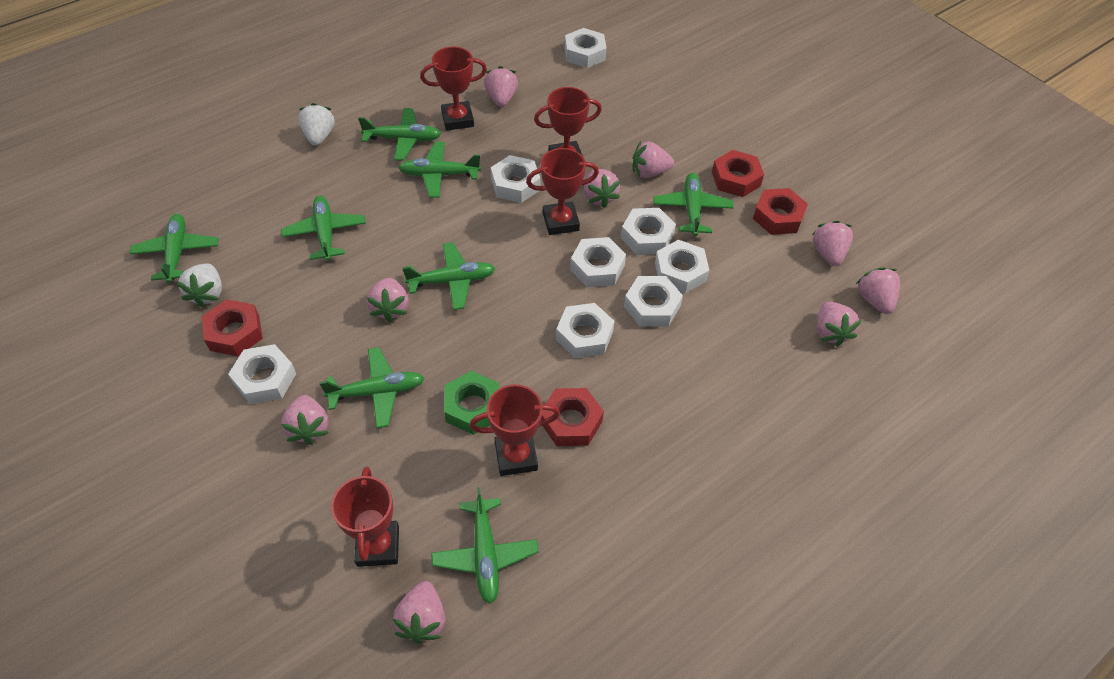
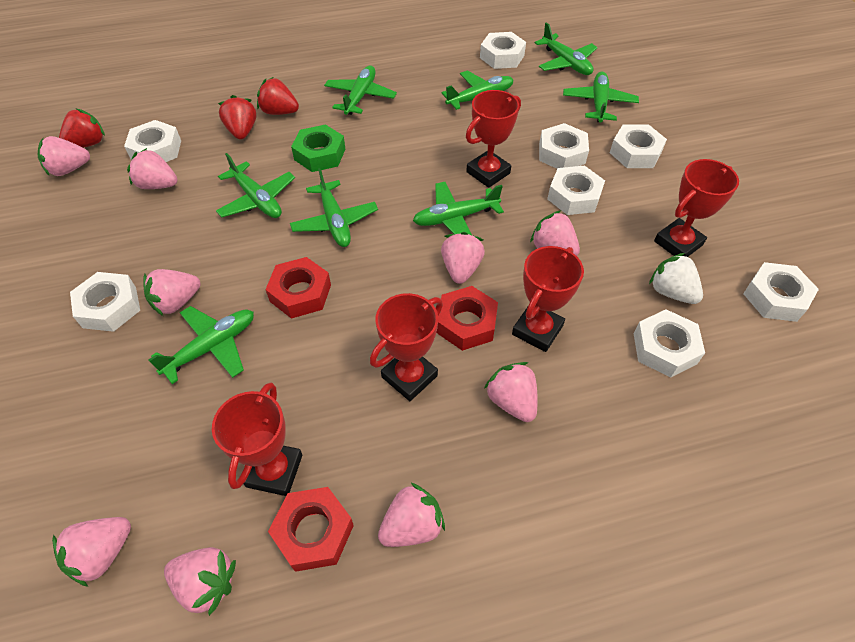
red nut: 4 -> 3
red strawberry: 0 -> 3
white strawberry: 2 -> 1

